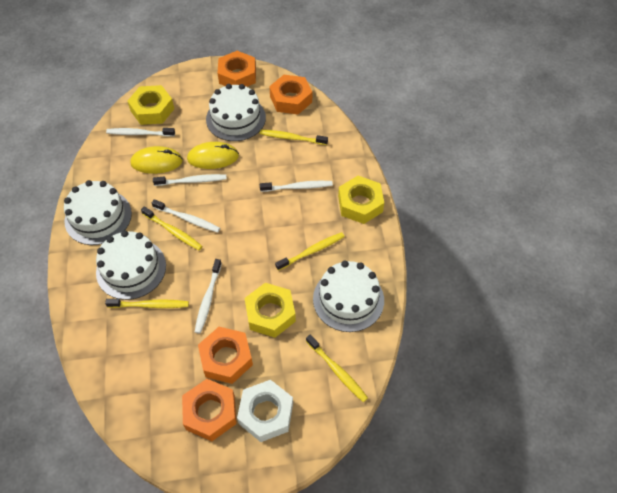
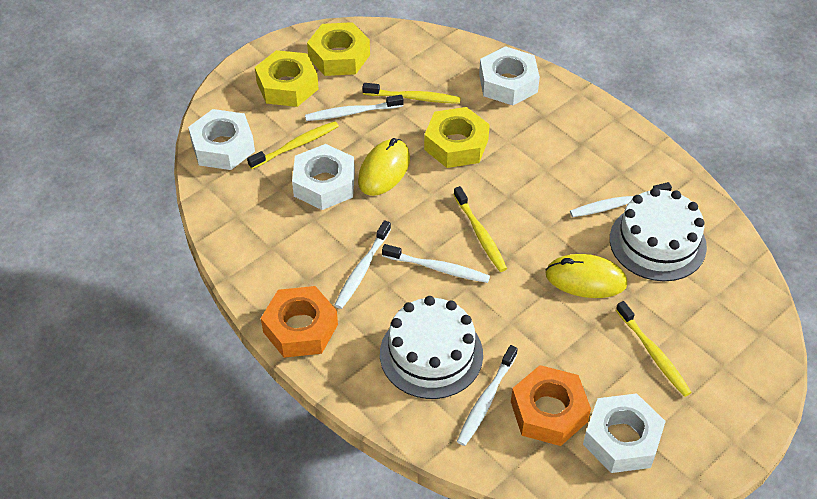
orange nut: 4 -> 2
white cake: 4 -> 2
white nut: 1 -> 4
yellow toothbrush: 5 -> 4

